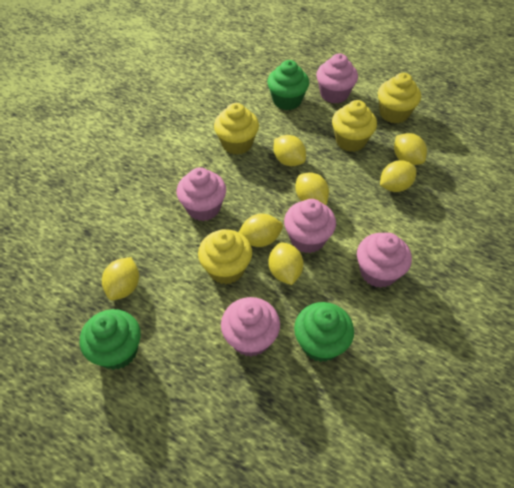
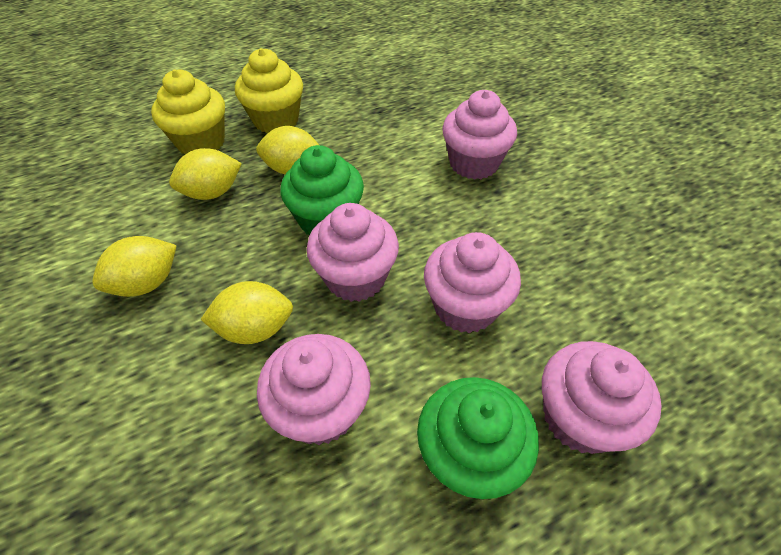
green cupcake: 3 -> 2
yellow cupcake: 4 -> 2
yellow lemon: 7 -> 4

